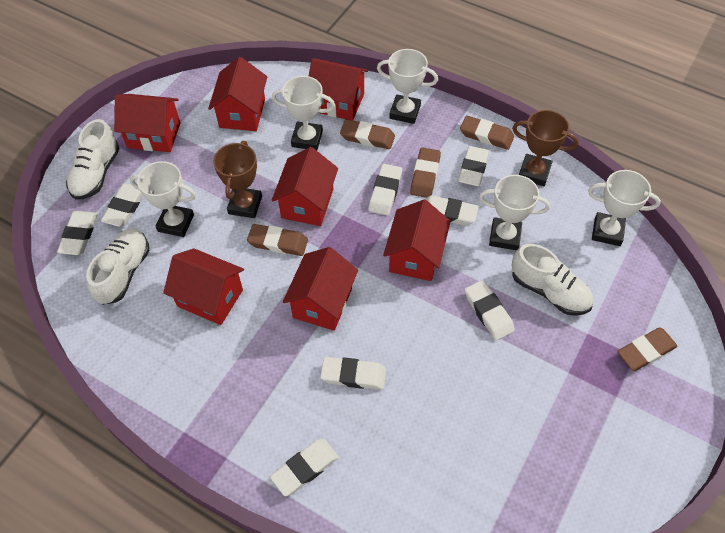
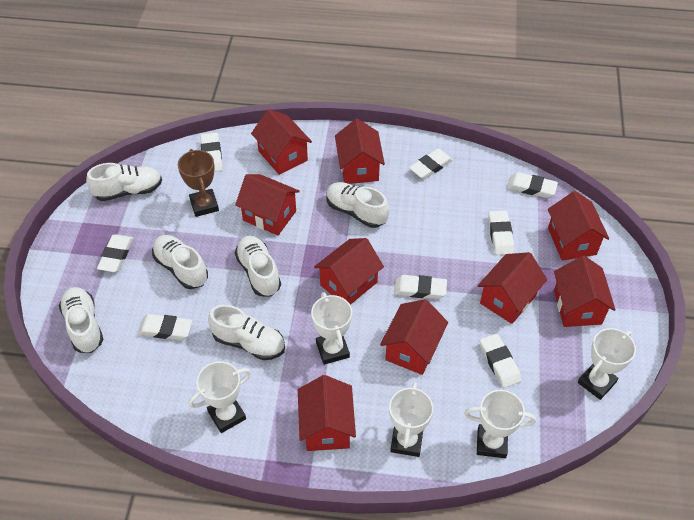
brown eraser: 5 -> 0
brown trophy: 2 -> 1
red house: 7 -> 9
white shoe: 3 -> 6

